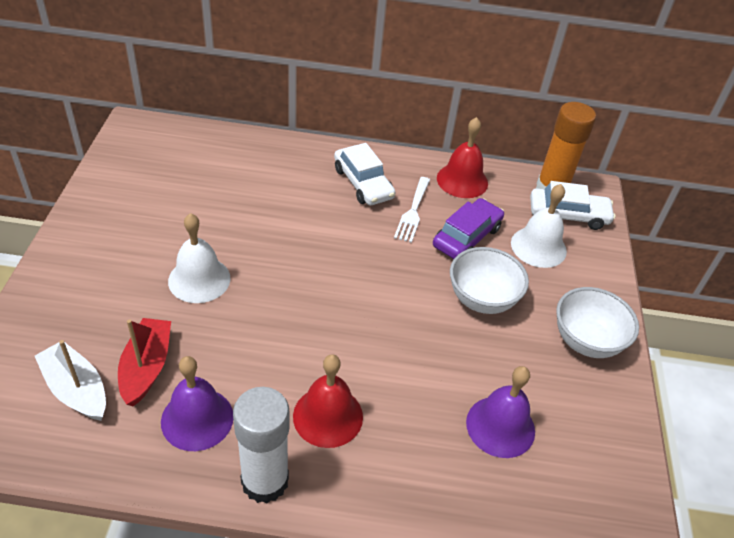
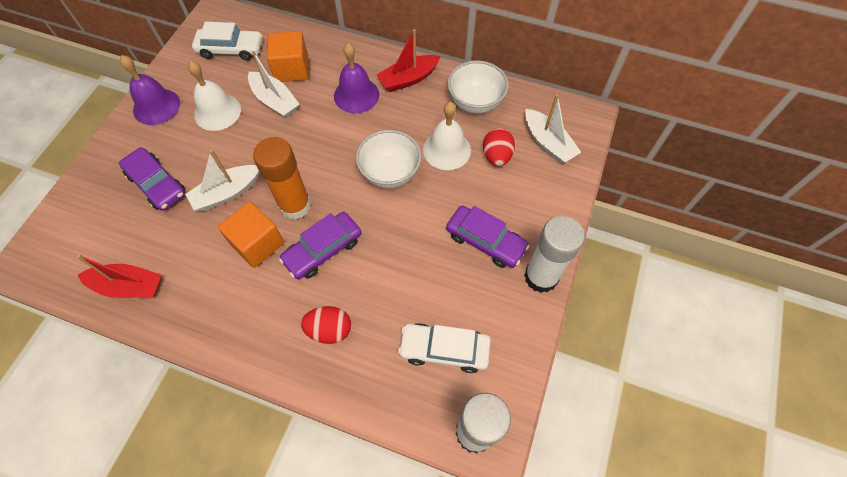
orange cube: 0 -> 2
purple car: 1 -> 3
red bell: 2 -> 0
red boat: 1 -> 2
red egg: 0 -> 2
white boat: 1 -> 3
white fork: 1 -> 0
white glue stick: 1 -> 2

